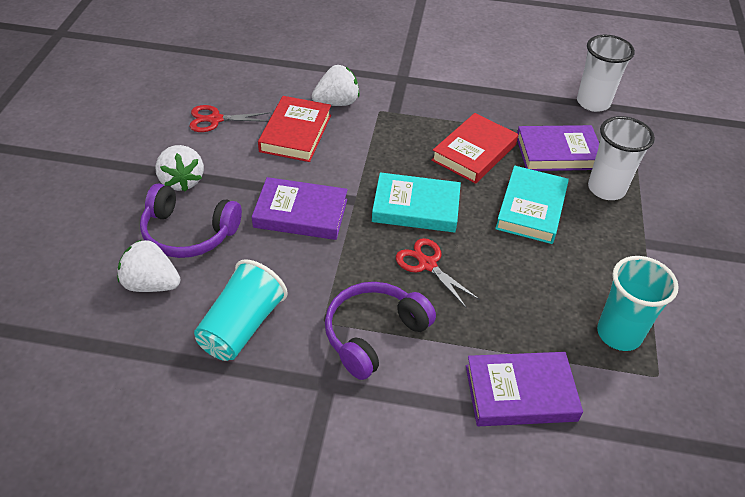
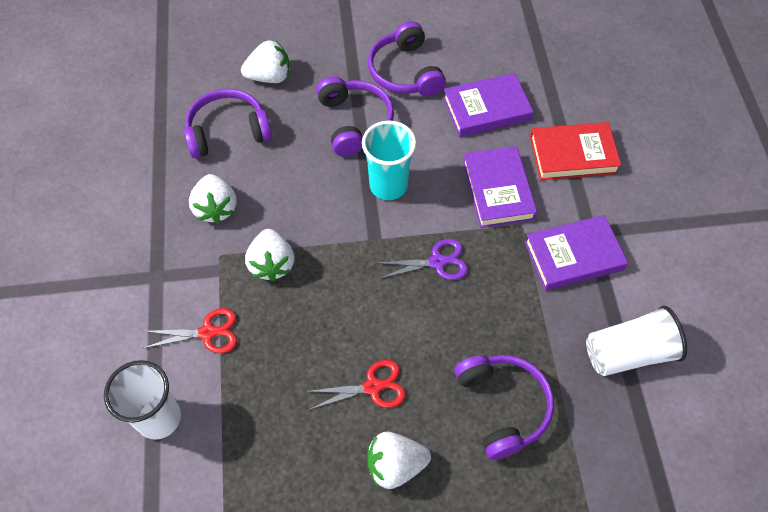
purple headphones: 2 -> 4
purple scissors: 0 -> 1
red book: 2 -> 1
turquoise book: 2 -> 0
turquoise cup: 2 -> 1
white strawberry: 3 -> 4

